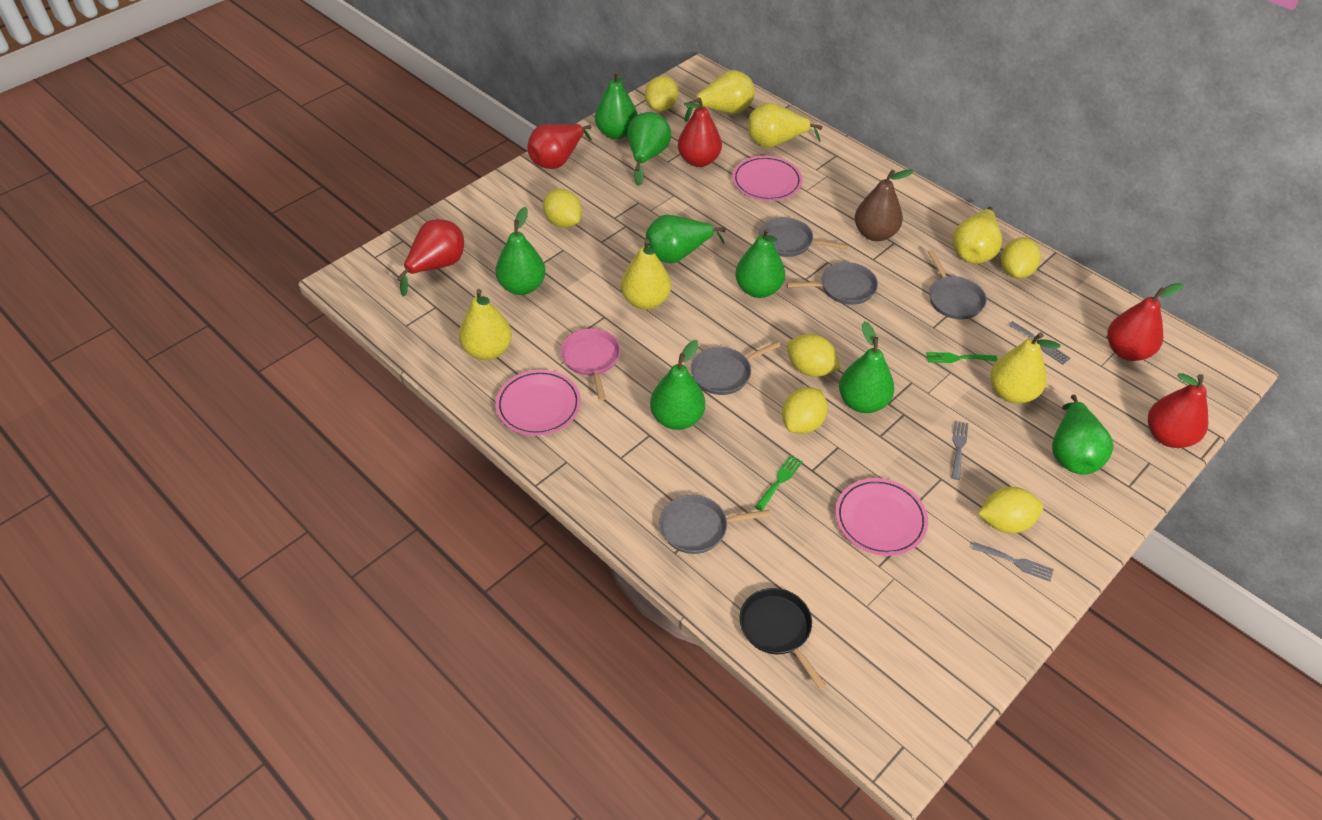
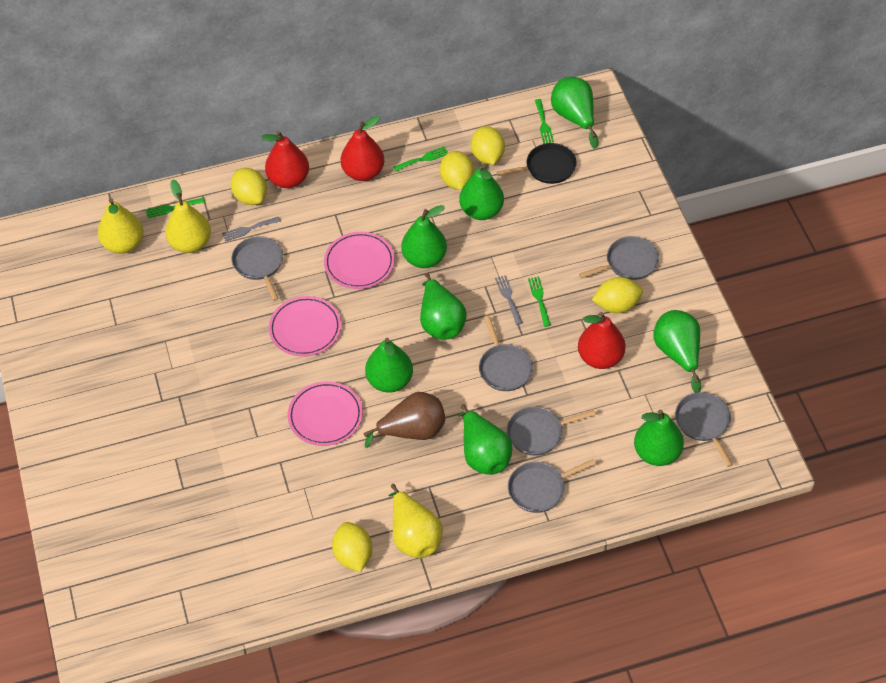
green fork: 2 -> 4
grey fork: 3 -> 2
grey pan: 5 -> 6
pink pan: 1 -> 0
red pear: 5 -> 3
yellow lemon: 6 -> 5
yellow pear: 6 -> 3

